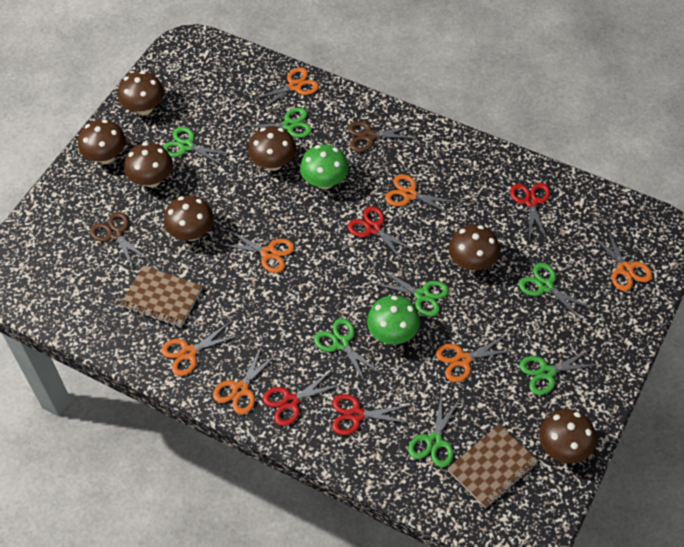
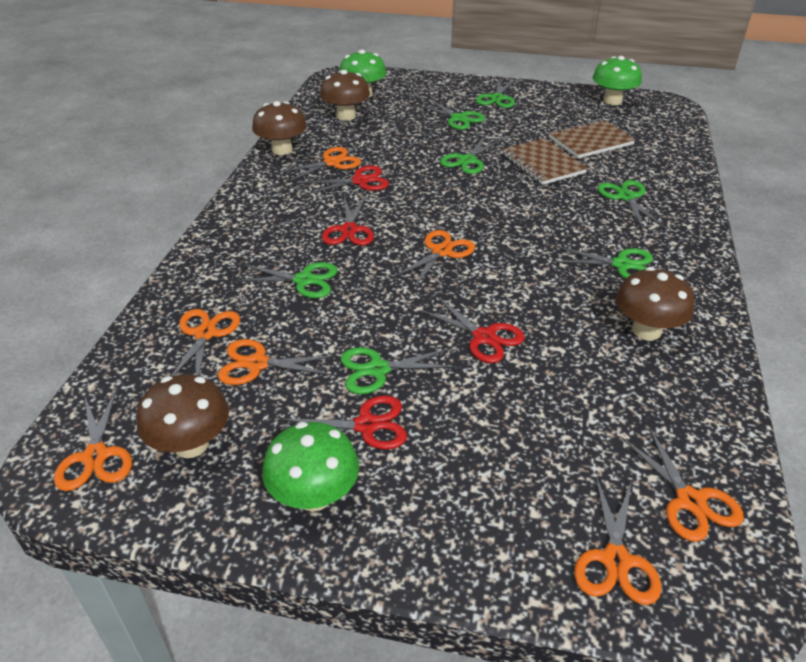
brown mushroom: 7 -> 4
brown scissors: 2 -> 0
green mushroom: 2 -> 3

